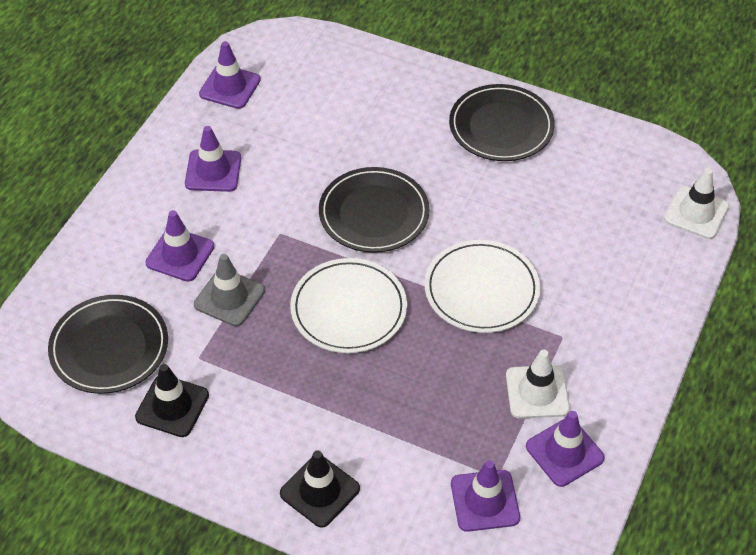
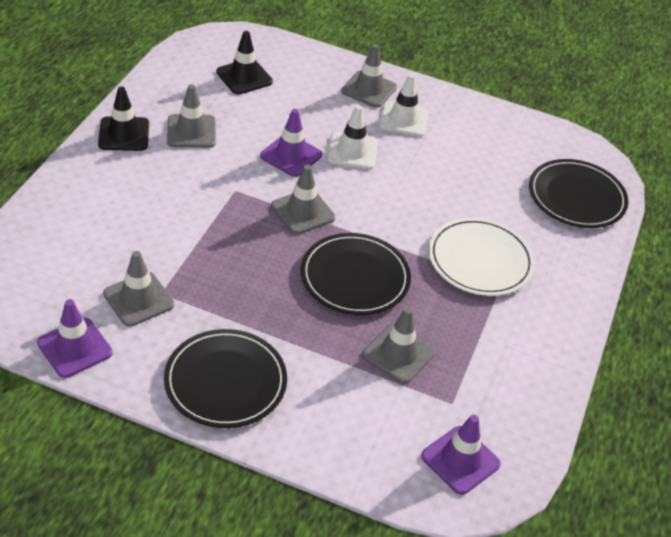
grey traffic cone: 1 -> 5
purple traffic cone: 5 -> 3
white plate: 2 -> 1

